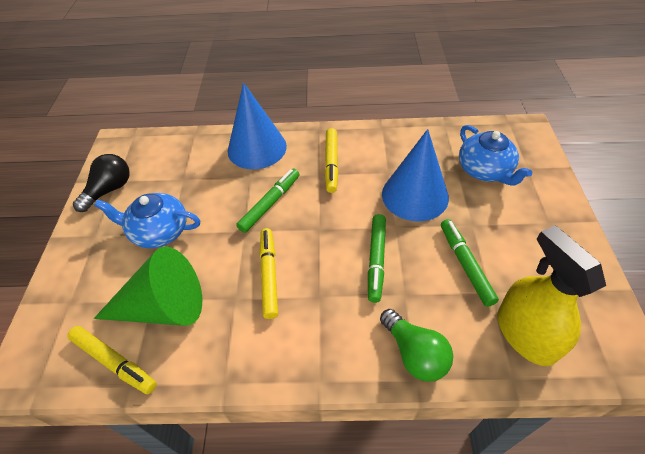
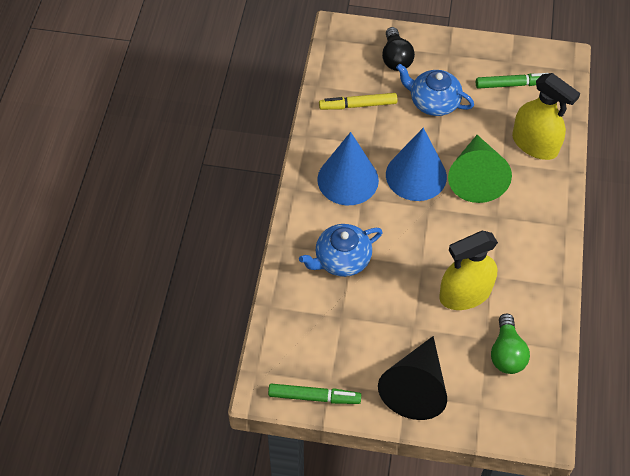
black cone: 0 -> 1
green marker: 3 -> 2
yellow marker: 3 -> 1
yellow spray bottle: 1 -> 2

